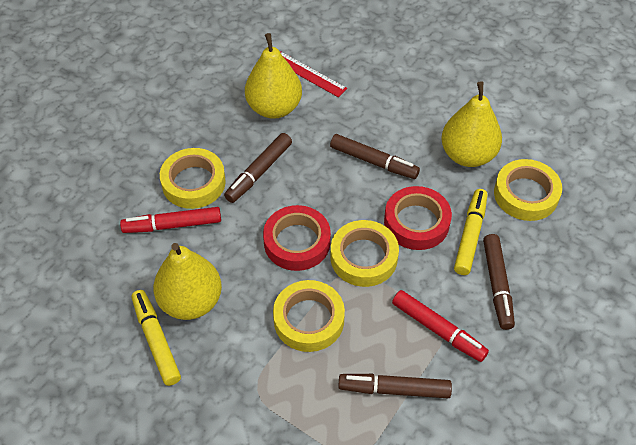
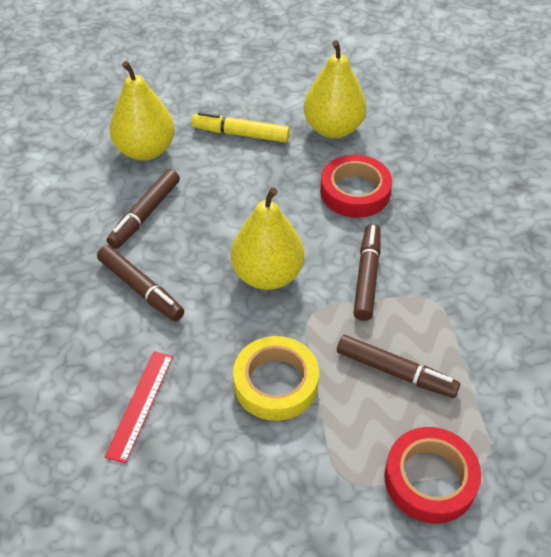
red marker: 2 -> 0
yellow marker: 2 -> 1
yellow tape: 4 -> 1

